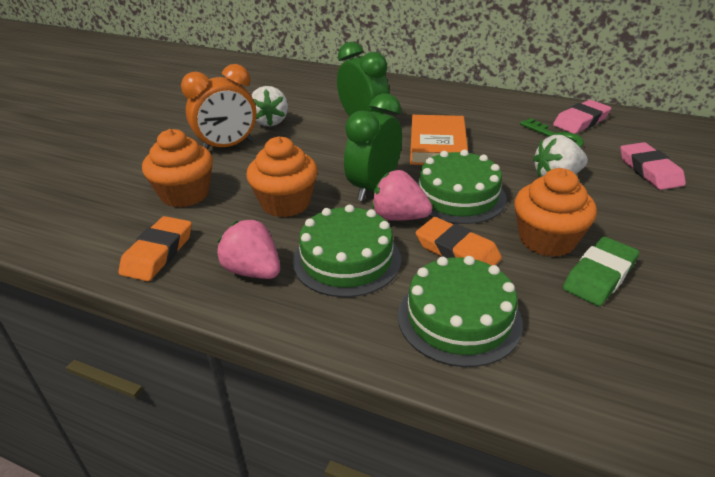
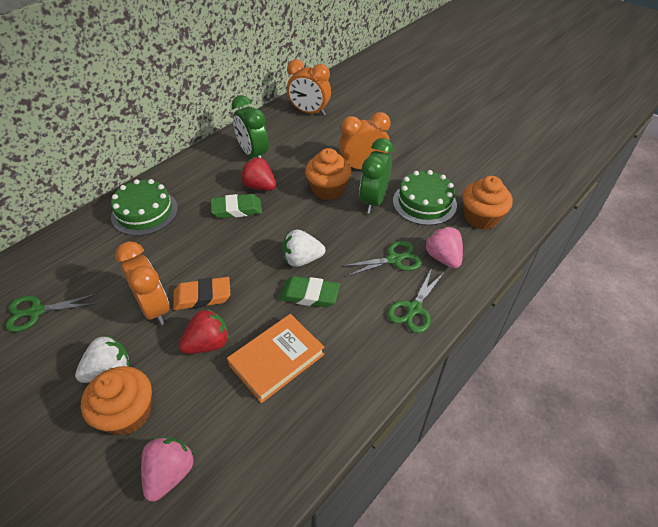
green cake: 3 -> 2
green eraser: 1 -> 2
green key: 1 -> 0
green scissors: 0 -> 3
orange clock: 1 -> 3
orange eraser: 2 -> 1
pink eraser: 2 -> 0
red strawberry: 0 -> 2

